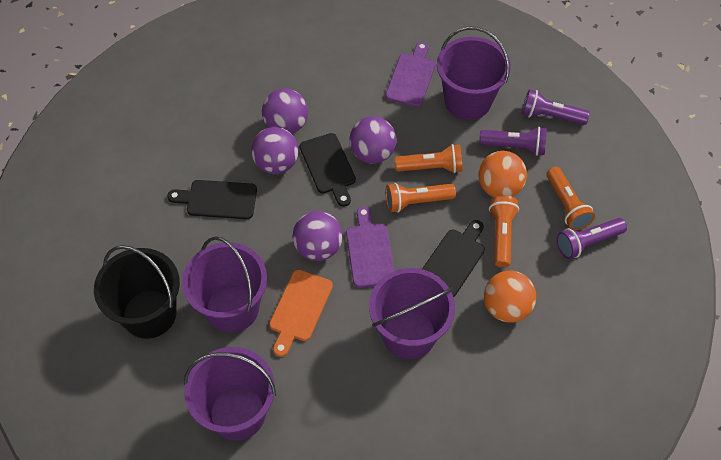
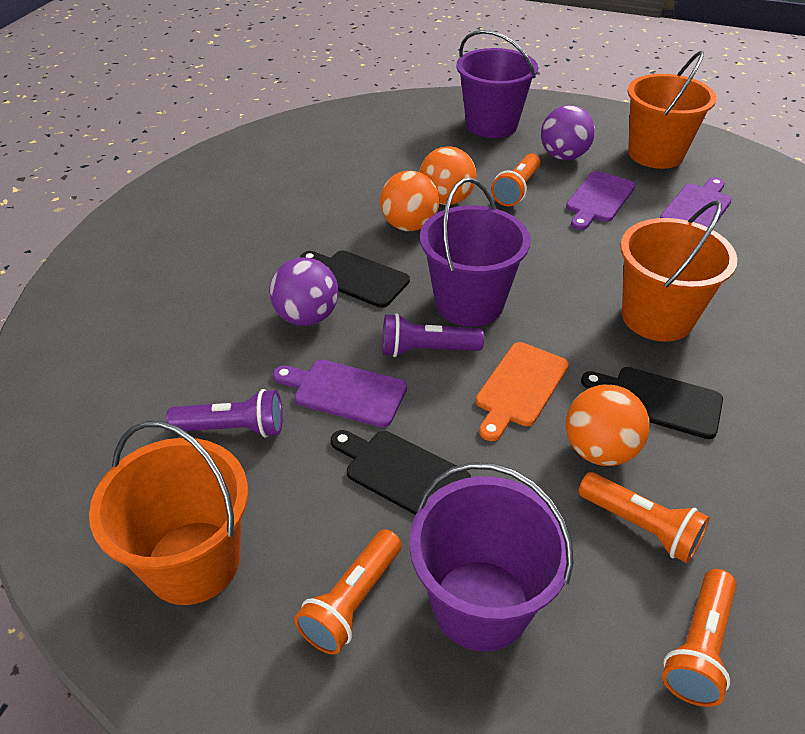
black bucket: 1 -> 0
orange ball: 2 -> 3
orange bucket: 0 -> 3
purple ball: 4 -> 2
purple bucket: 4 -> 3
purple cutting board: 2 -> 3
purple flashlight: 3 -> 2

